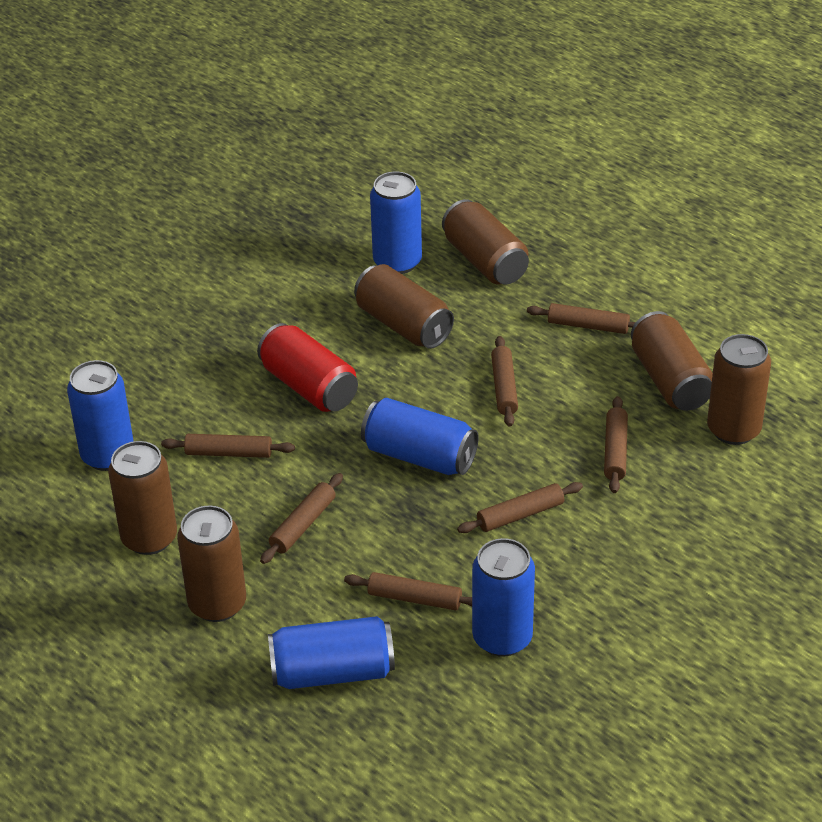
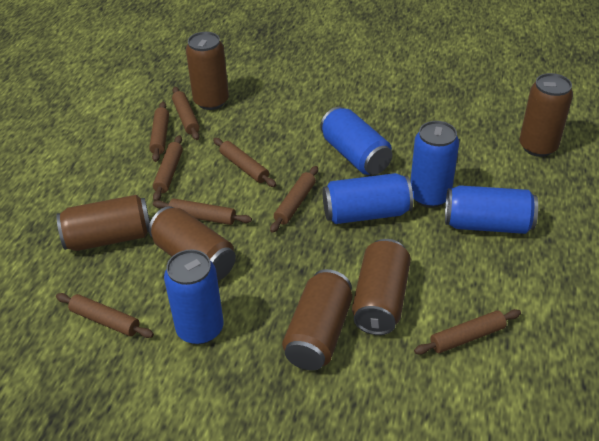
brown rolling pin: 7 -> 8
red can: 1 -> 0

